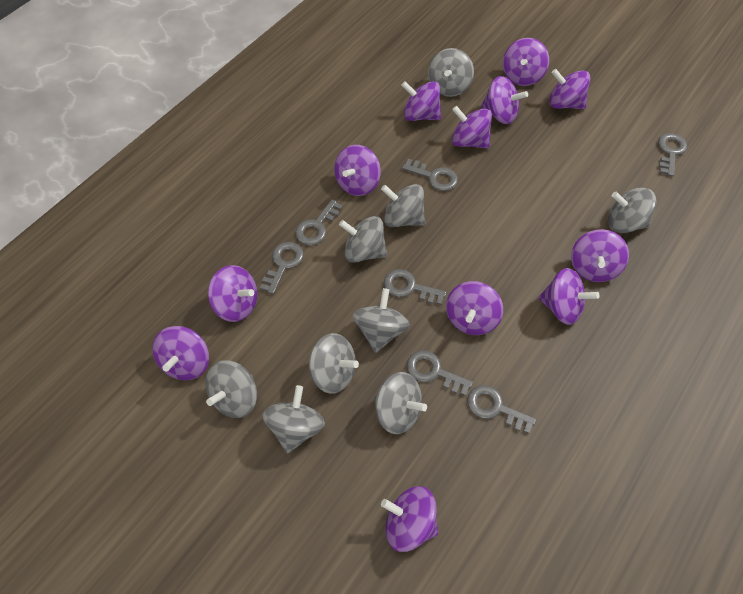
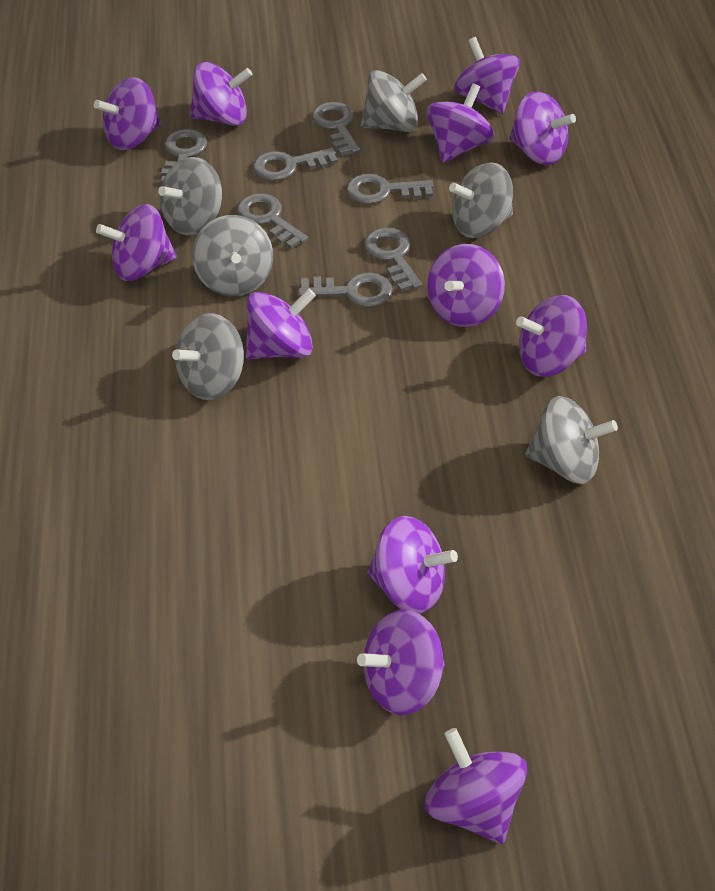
grey spinning top: 9 -> 6

